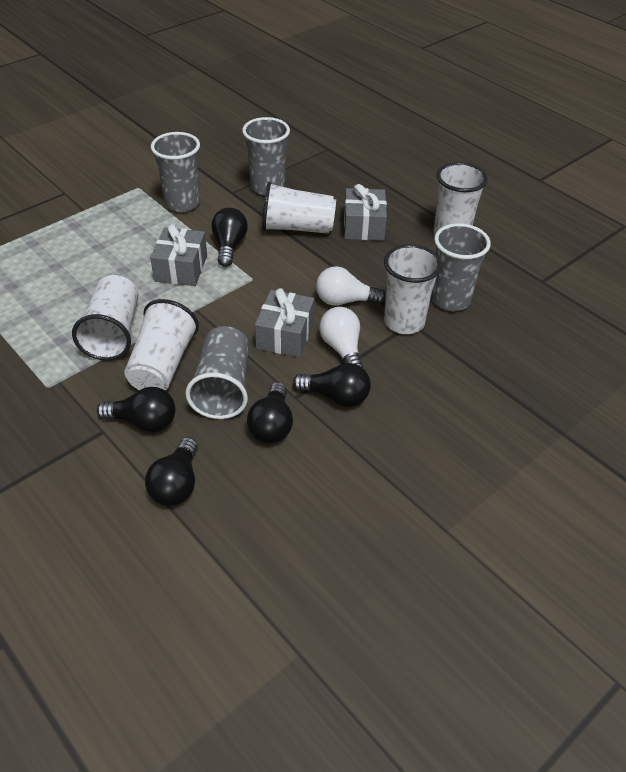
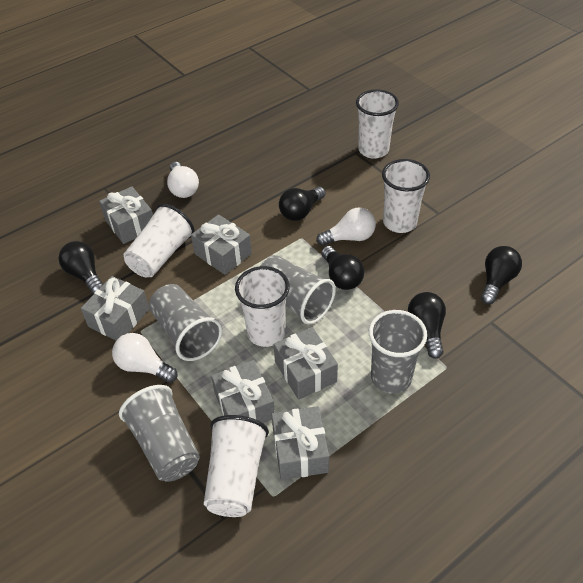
grey gift: 3 -> 6
white light bulb: 2 -> 3

